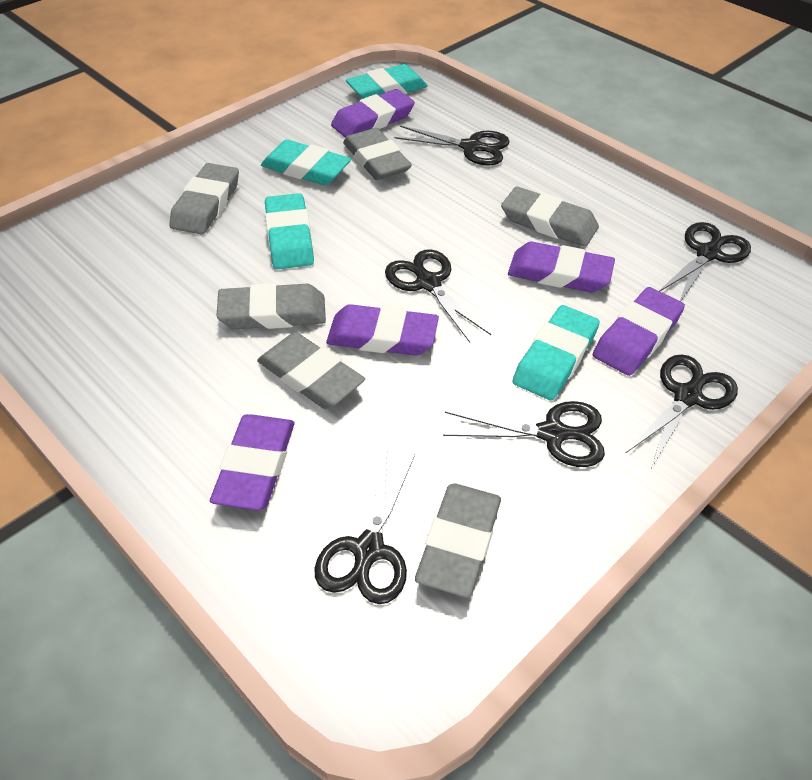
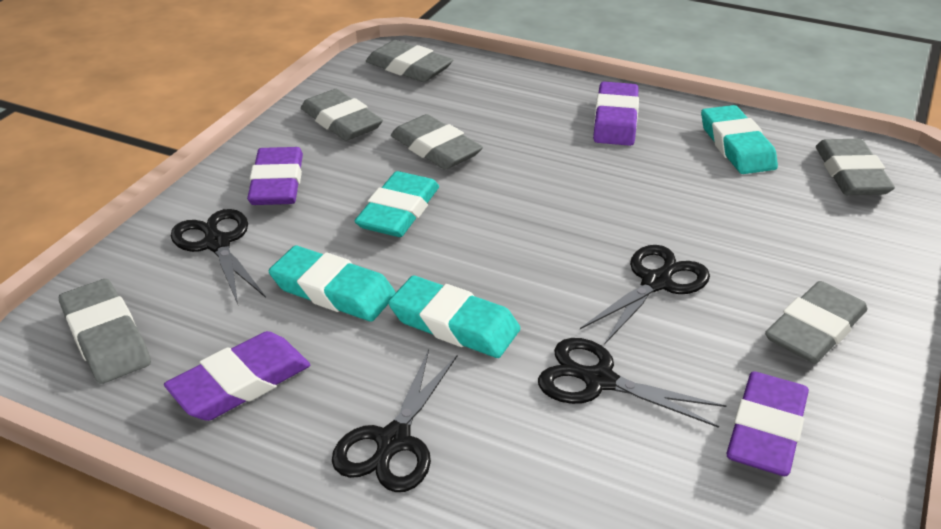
black scissors: 6 -> 4
purple eraser: 5 -> 4

